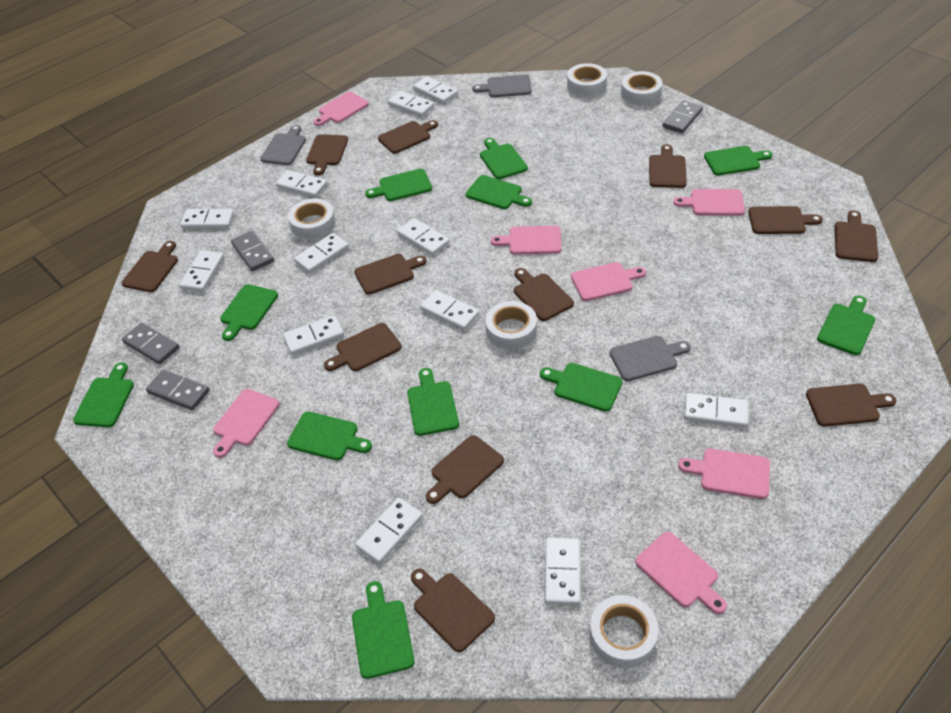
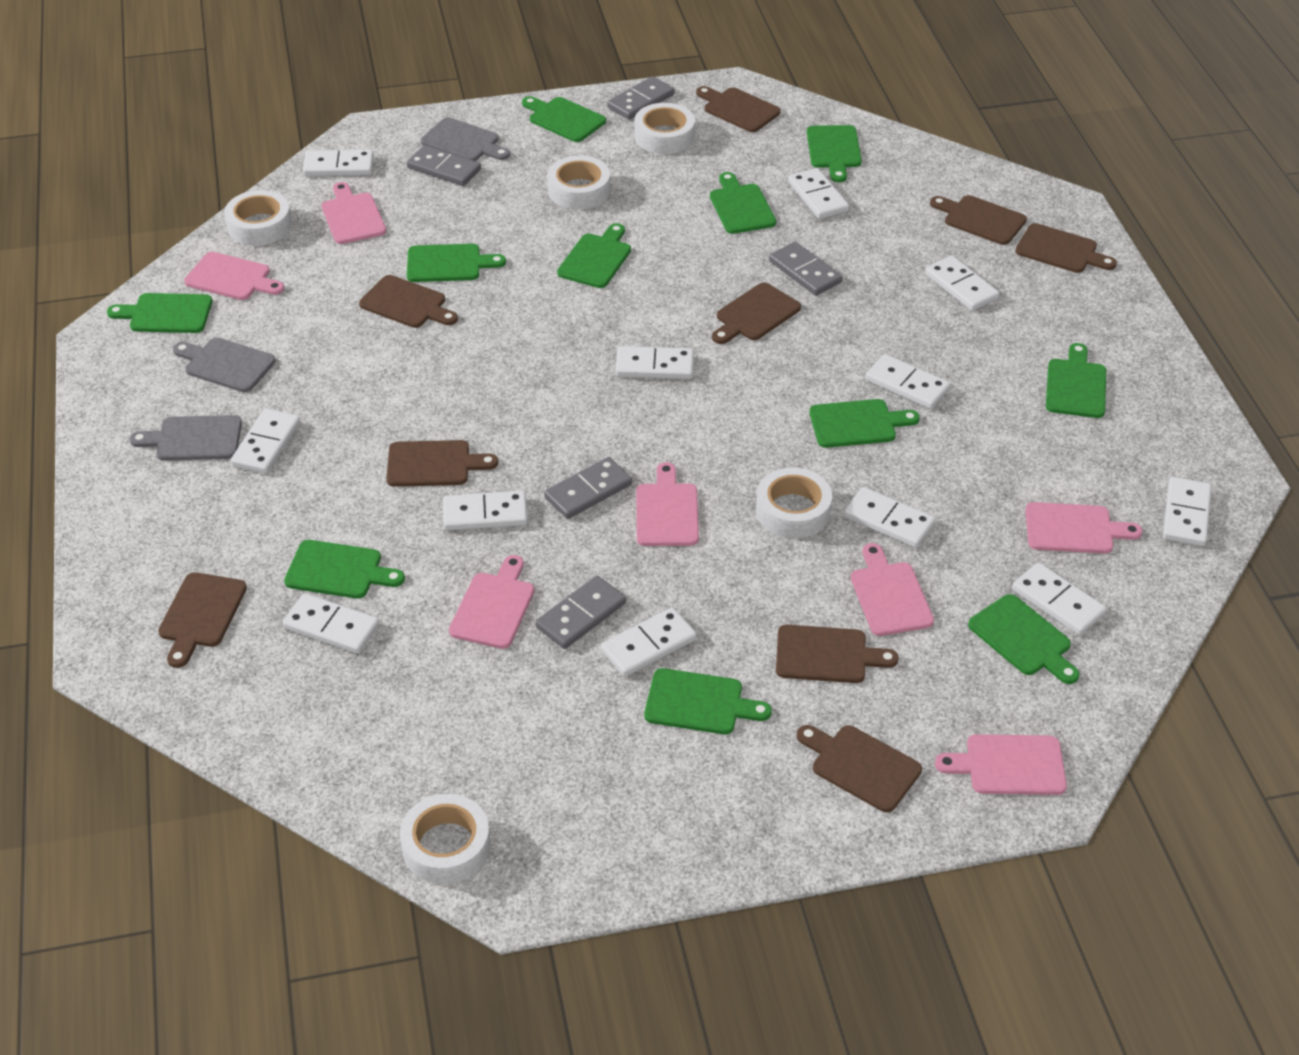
brown cutting board: 12 -> 9
grey domino: 4 -> 5

